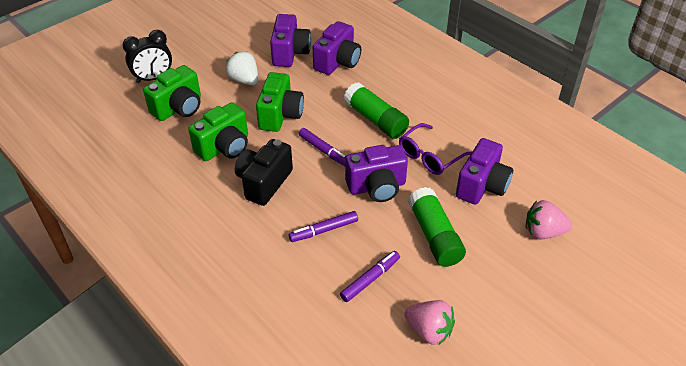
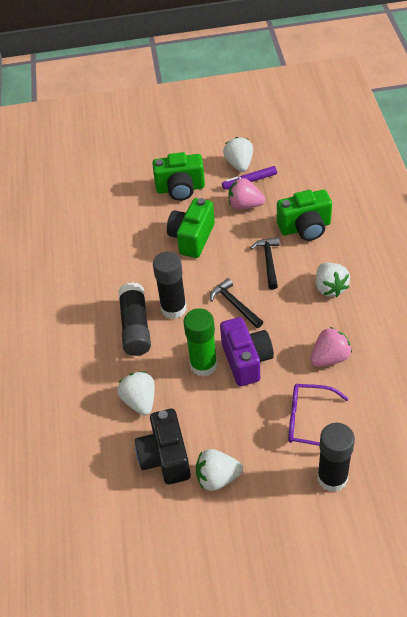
black clock: 1 -> 0
black glue stick: 0 -> 3
black hammer: 0 -> 2
green glue stick: 2 -> 1
purple camera: 4 -> 1
purple marker: 3 -> 1
white strawberry: 1 -> 4

